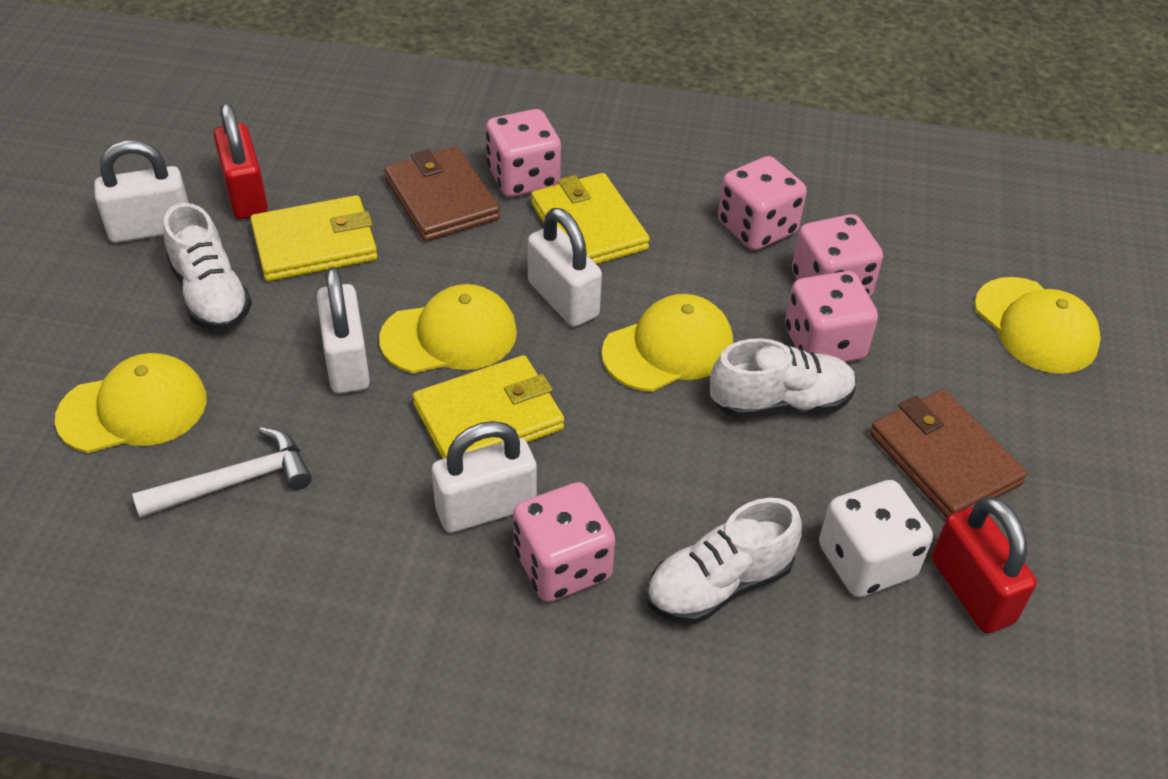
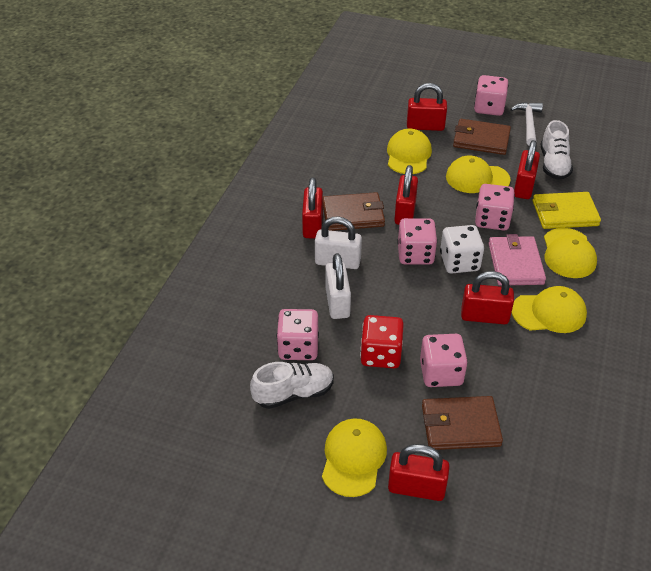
brown wallet: 2 -> 3
pink wallet: 0 -> 1
red dice: 0 -> 1
red padlock: 2 -> 6
white padlock: 4 -> 2
white shoe: 3 -> 2
yellow cap: 4 -> 5
yellow wallet: 3 -> 1

